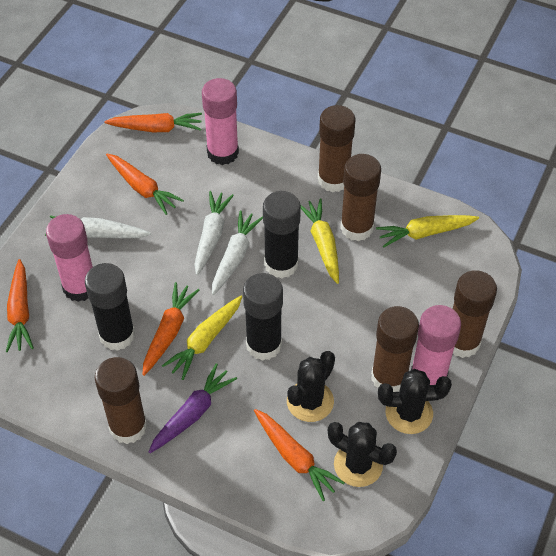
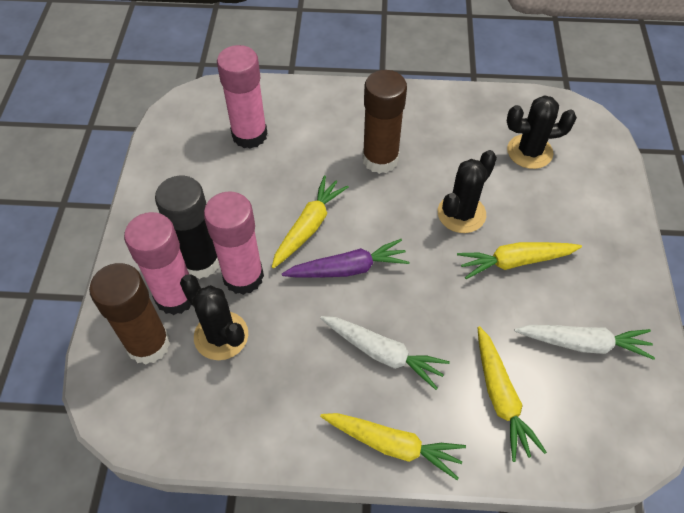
black glue stick: 3 -> 1
brown glue stick: 5 -> 2
orange carrot: 5 -> 0
white carrot: 3 -> 2
yellow carrot: 3 -> 4

